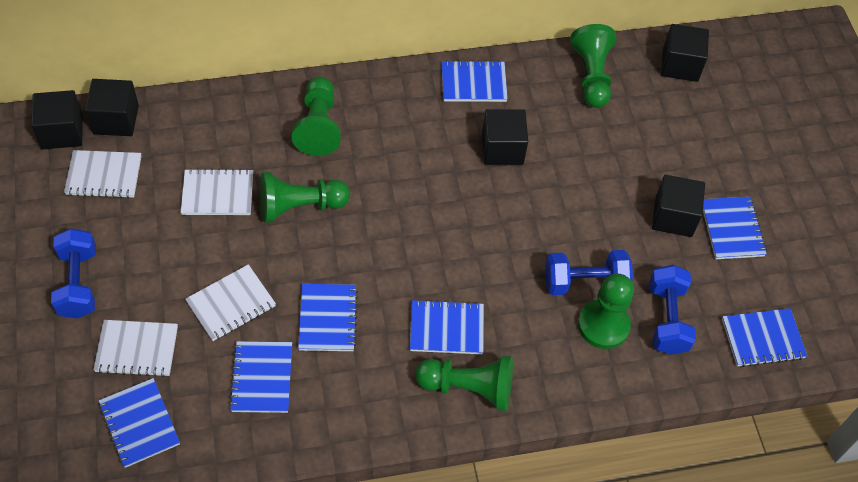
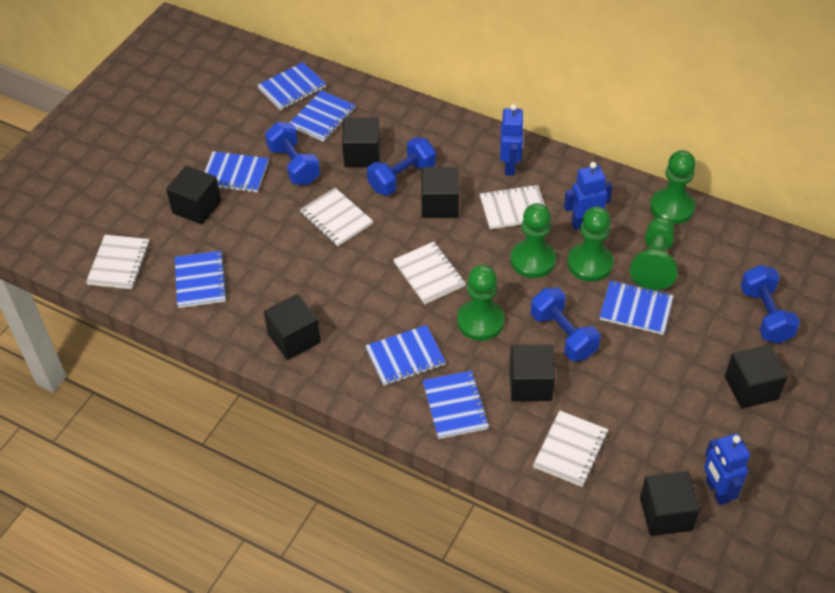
black cube: 5 -> 7
blue dumbbell: 3 -> 4
blue robot: 0 -> 3
white notebook: 4 -> 5

